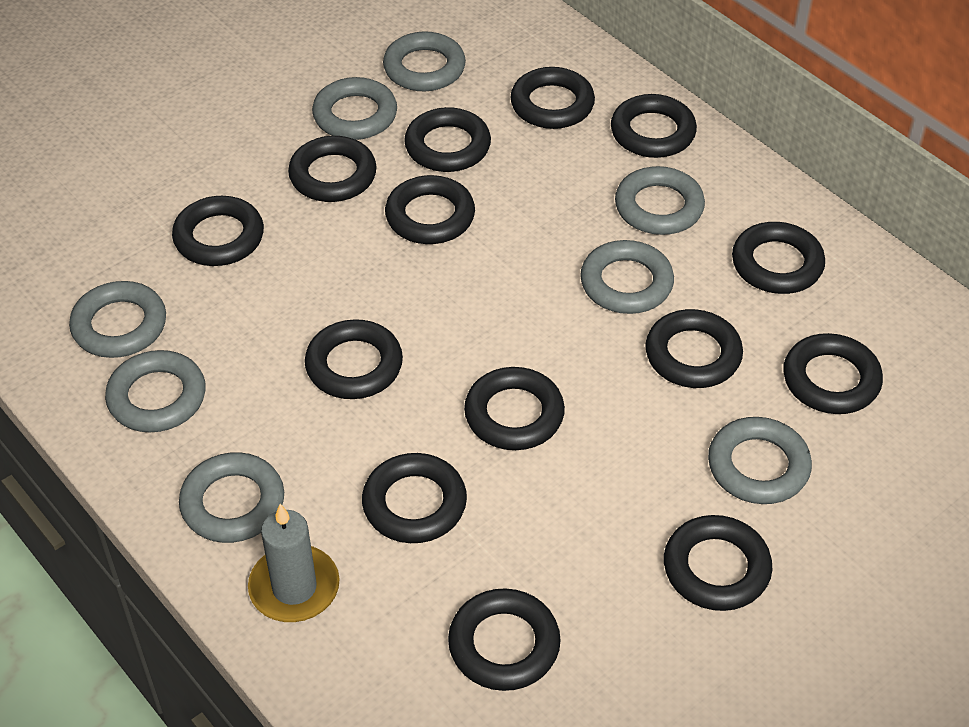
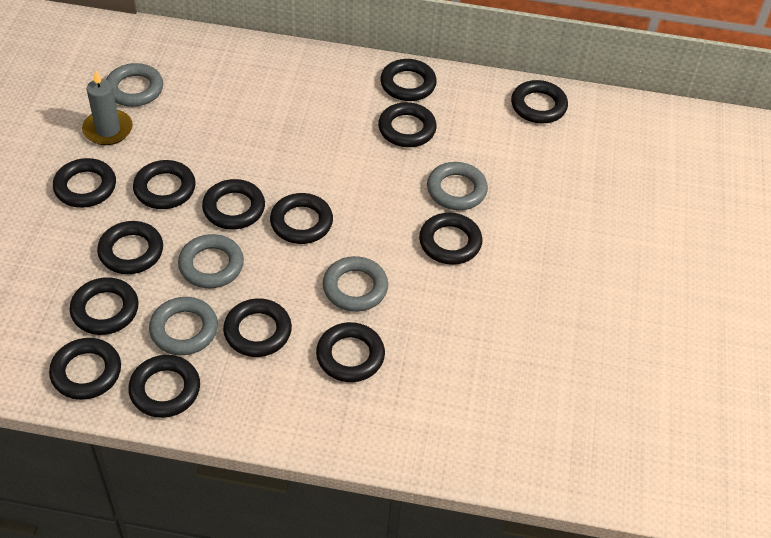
grey ring: 8 -> 5

